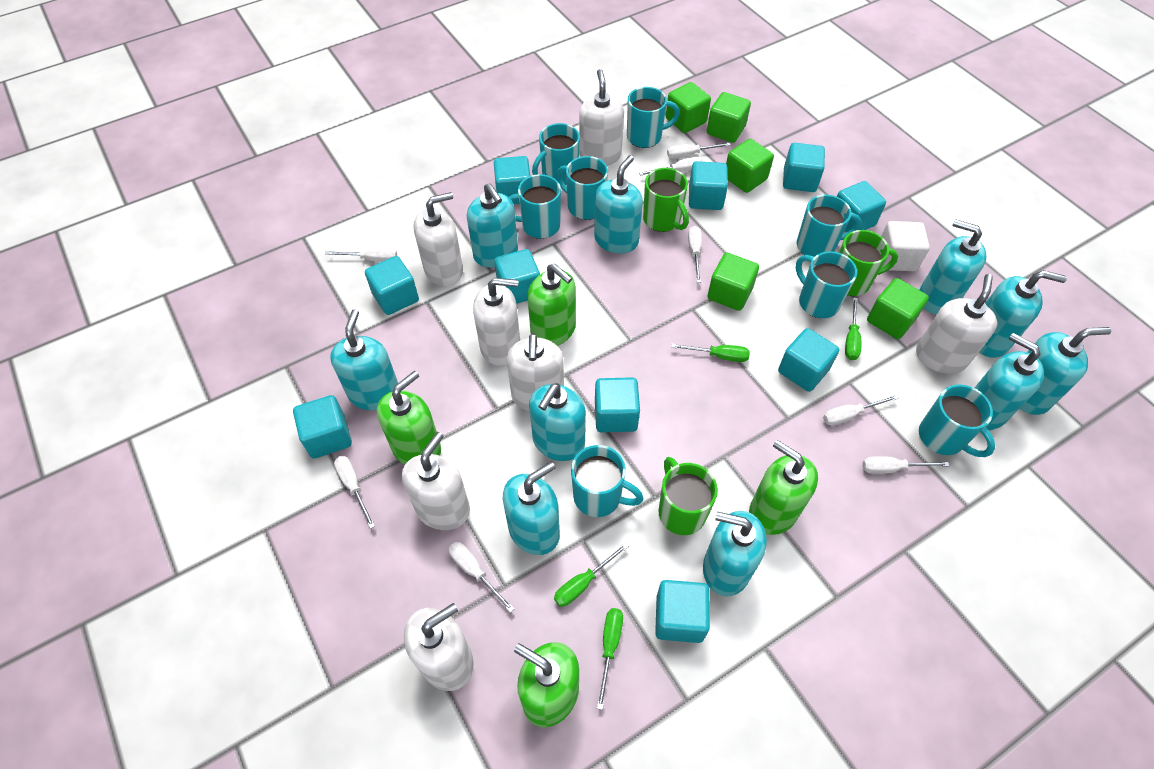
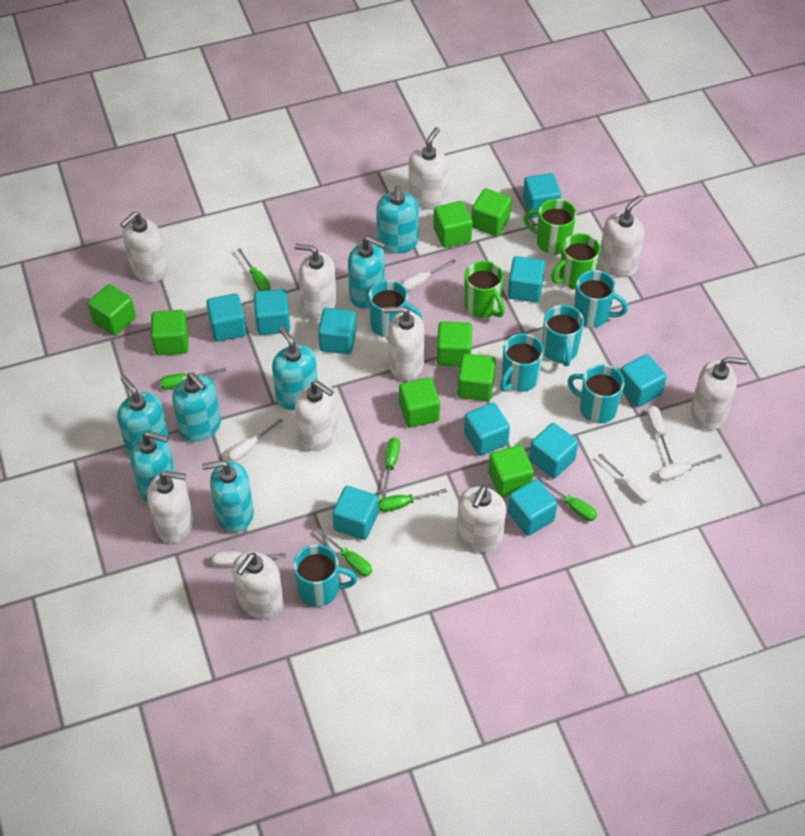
green cube: 5 -> 8
green screwdriver: 4 -> 6
green soap dispenser: 4 -> 0
turquoise mug: 8 -> 6
turquoise soap dispenser: 10 -> 7
white cube: 1 -> 0
white screwdriver: 8 -> 6
white soap dispenser: 7 -> 10

